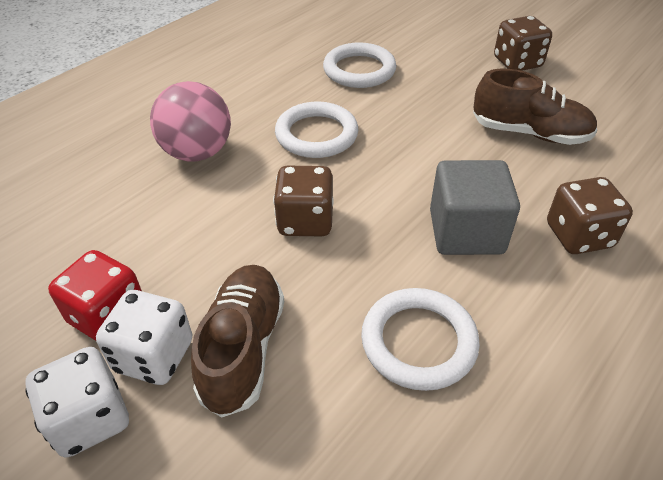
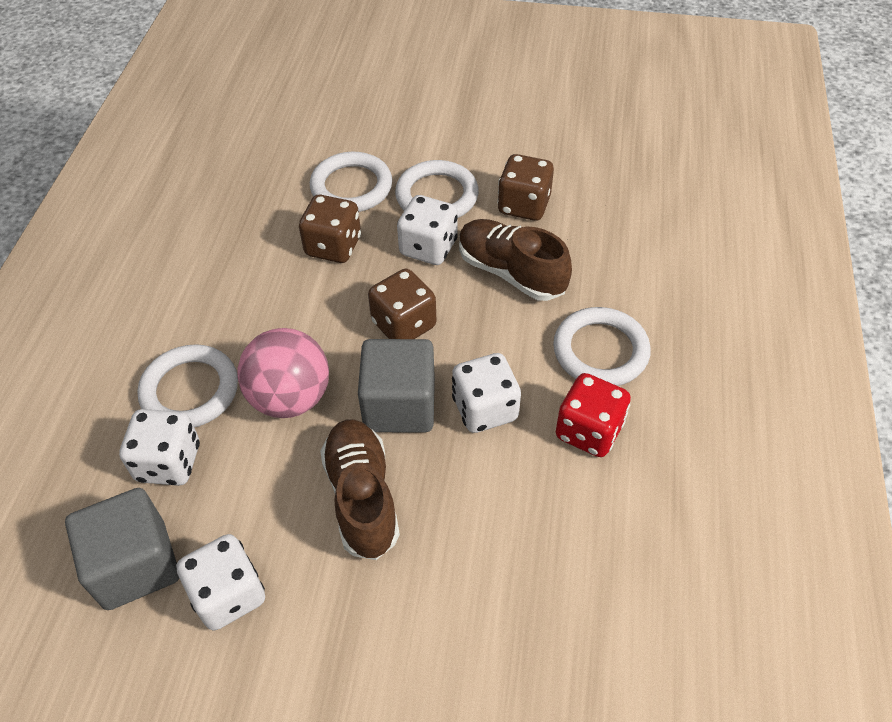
grey cube: 1 -> 2
white dice: 2 -> 4
white ring: 3 -> 4

